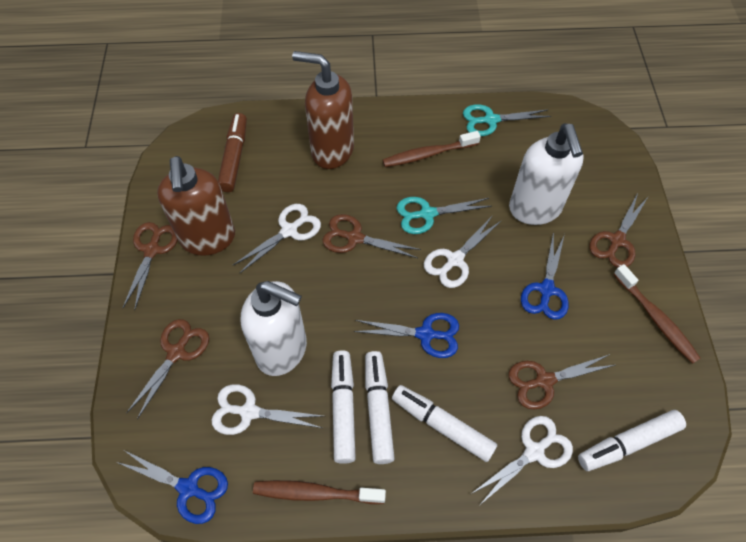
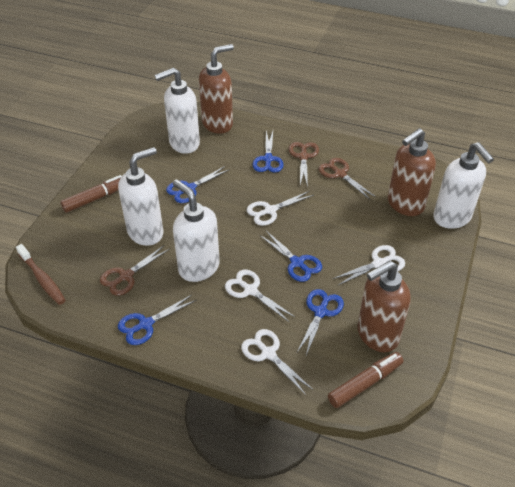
blue scissors: 3 -> 5
brown marker: 1 -> 2
brown scissors: 5 -> 3
brown soap dispenser: 2 -> 3
brown toothbrush: 3 -> 1
turquoise scissors: 2 -> 0
white marker: 4 -> 0
white soap dispenser: 2 -> 4

